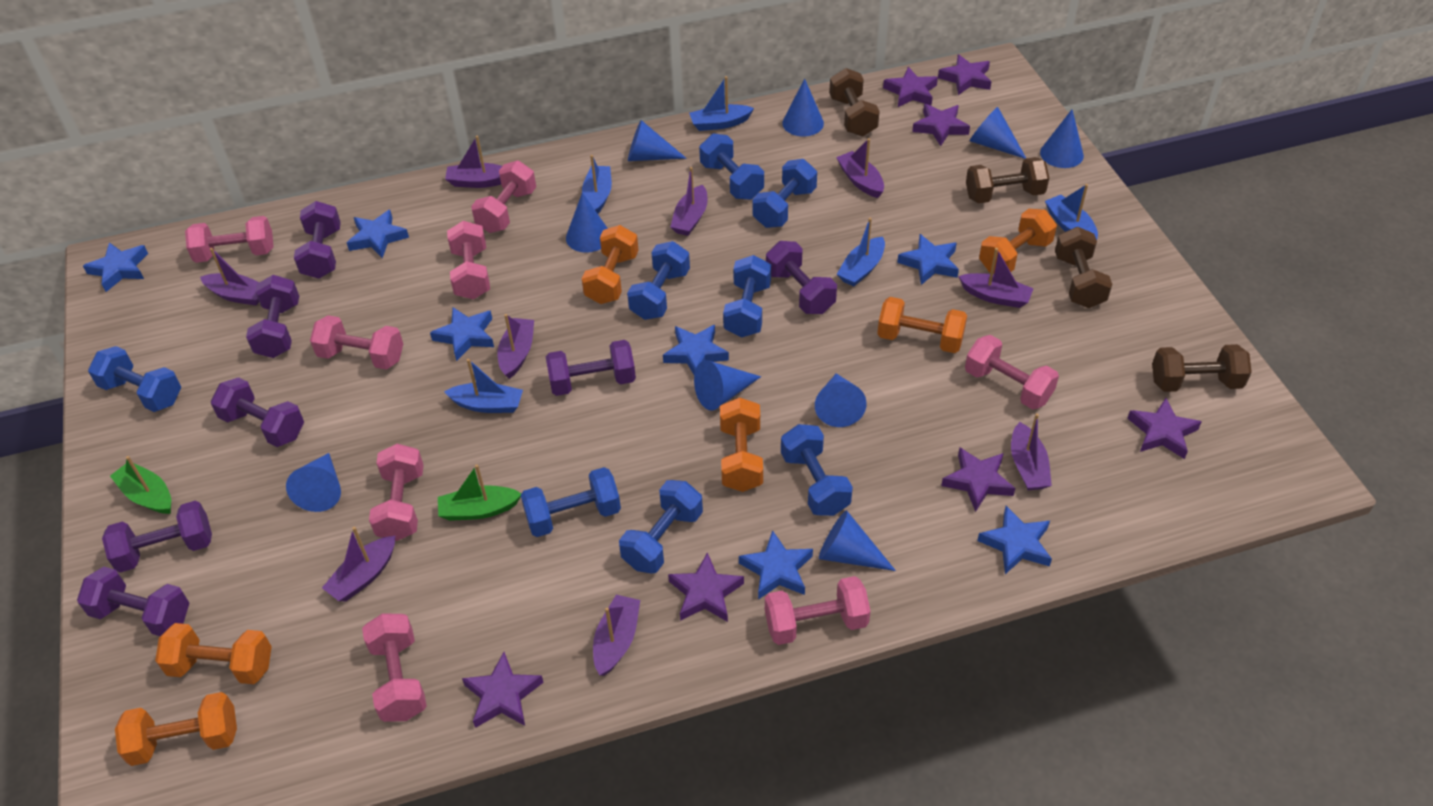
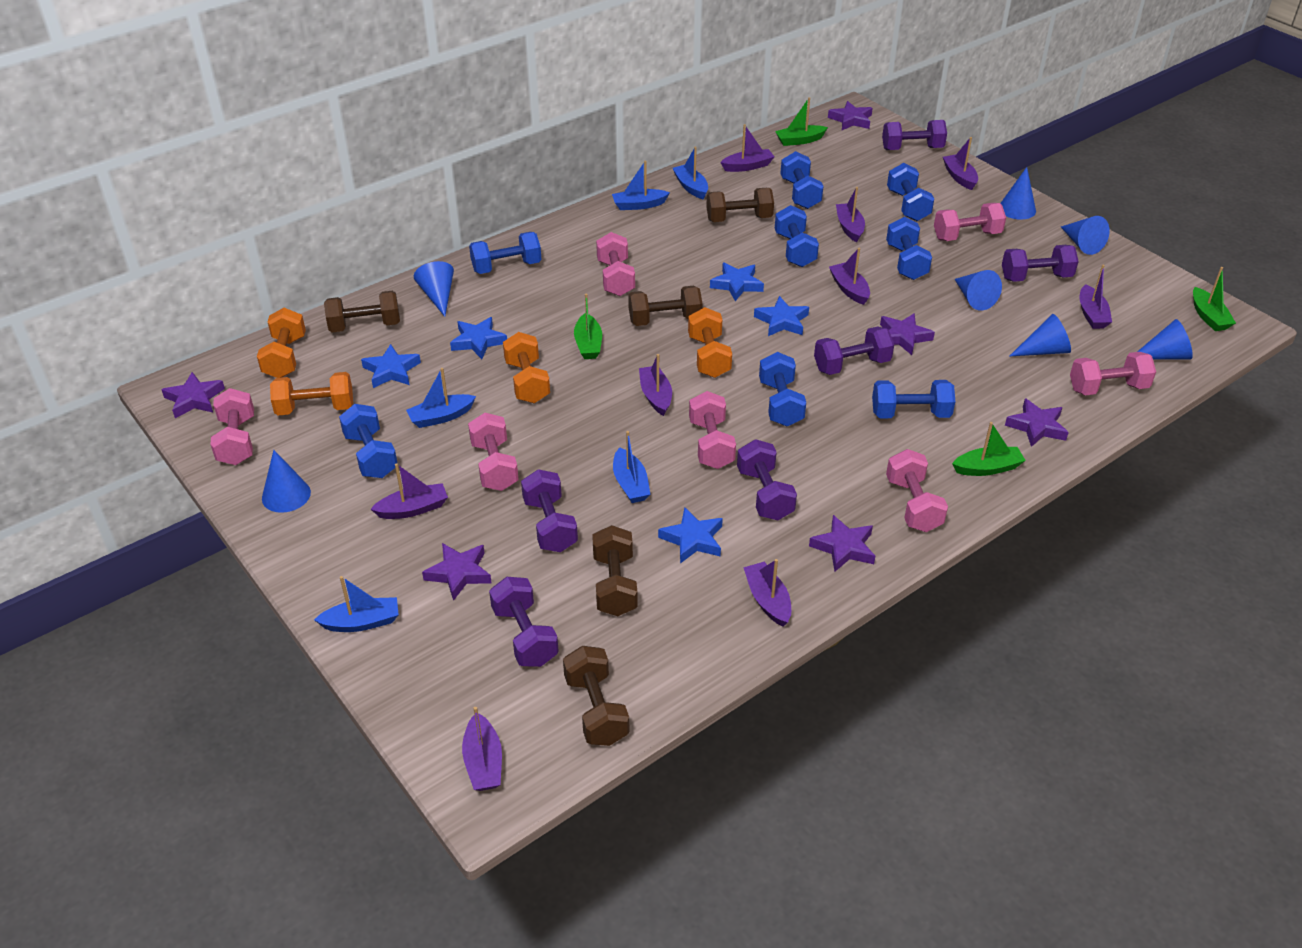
blue cone: 9 -> 7
blue star: 7 -> 5
brown dumbbell: 4 -> 5
green boat: 2 -> 4
orange dumbbell: 6 -> 4
pink dumbbell: 8 -> 7
purple dumbbell: 7 -> 6
purple star: 7 -> 6

